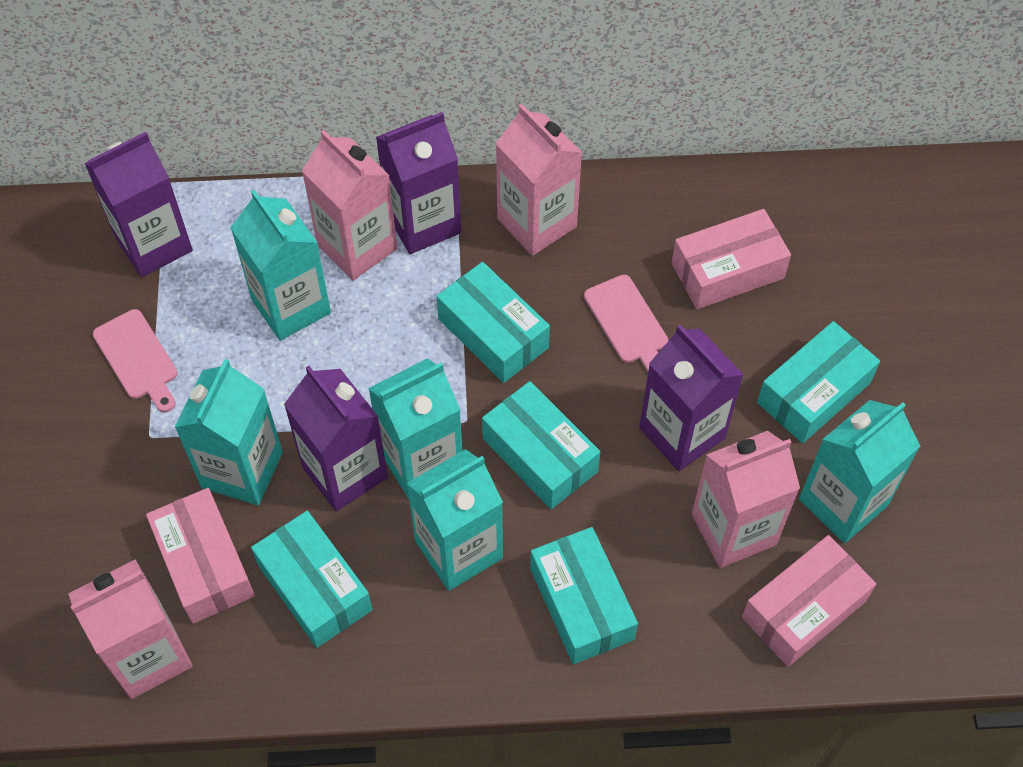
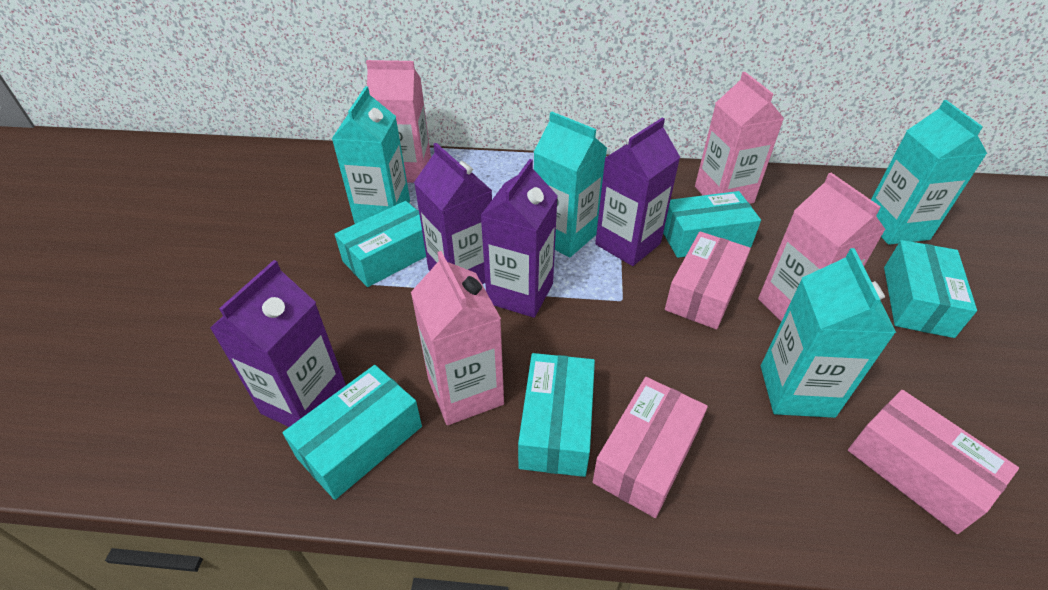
pink cutting board: 2 -> 0
turquoise carton: 5 -> 4

